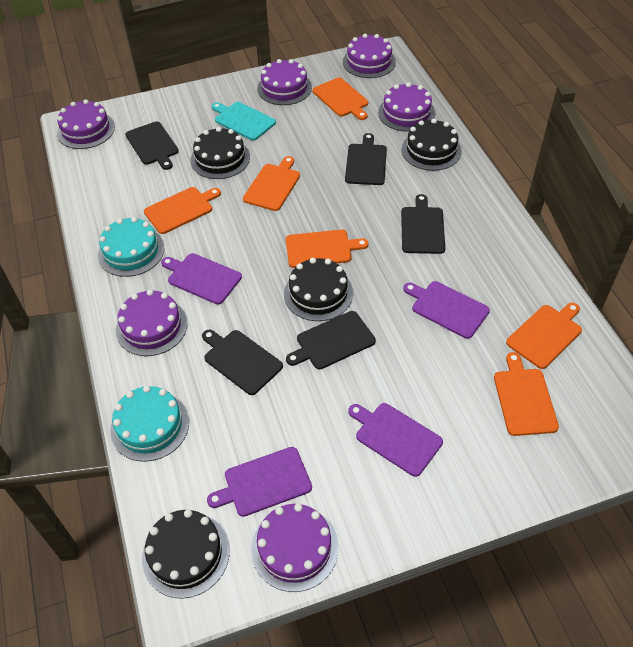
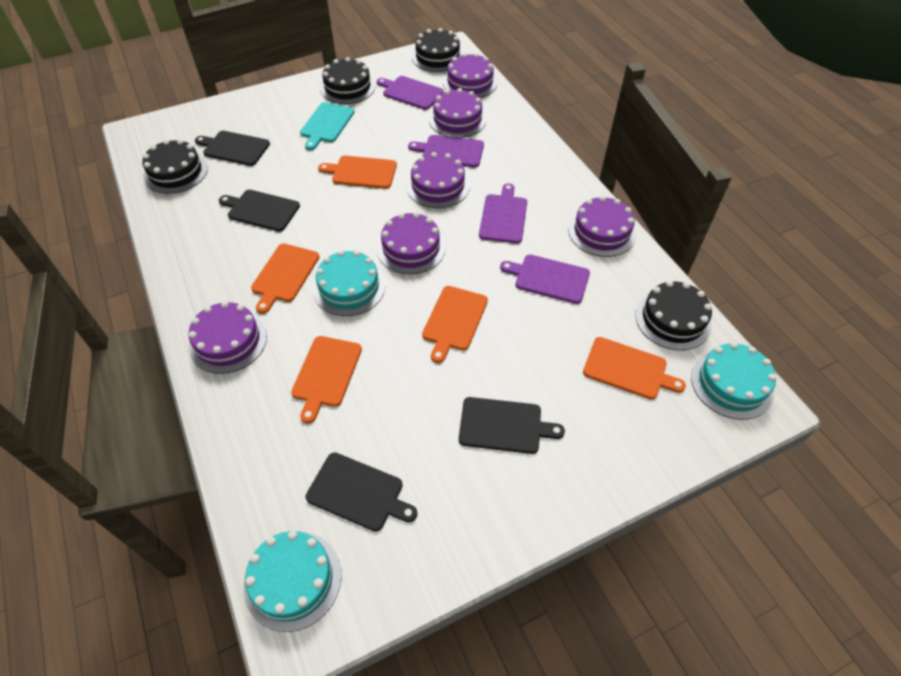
black cutting board: 5 -> 4
orange cutting board: 6 -> 5
turquoise cake: 2 -> 3

